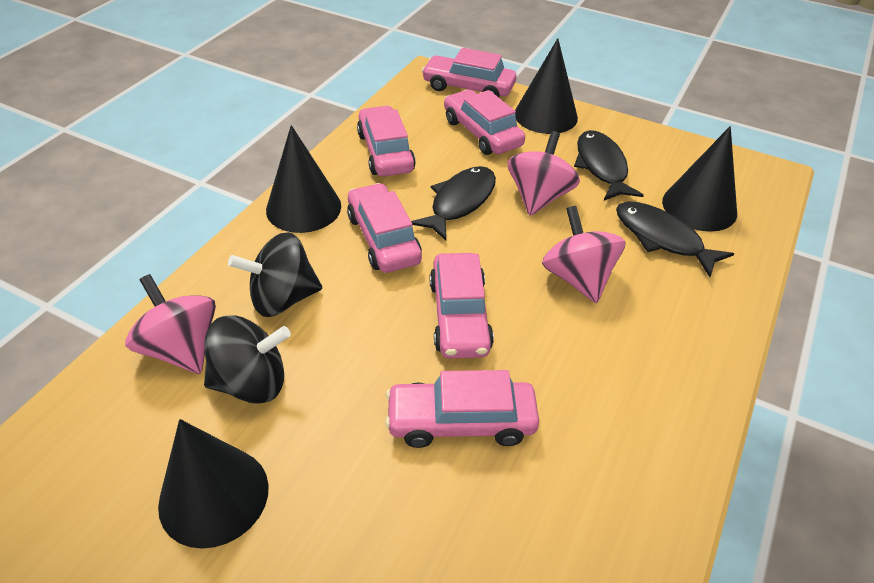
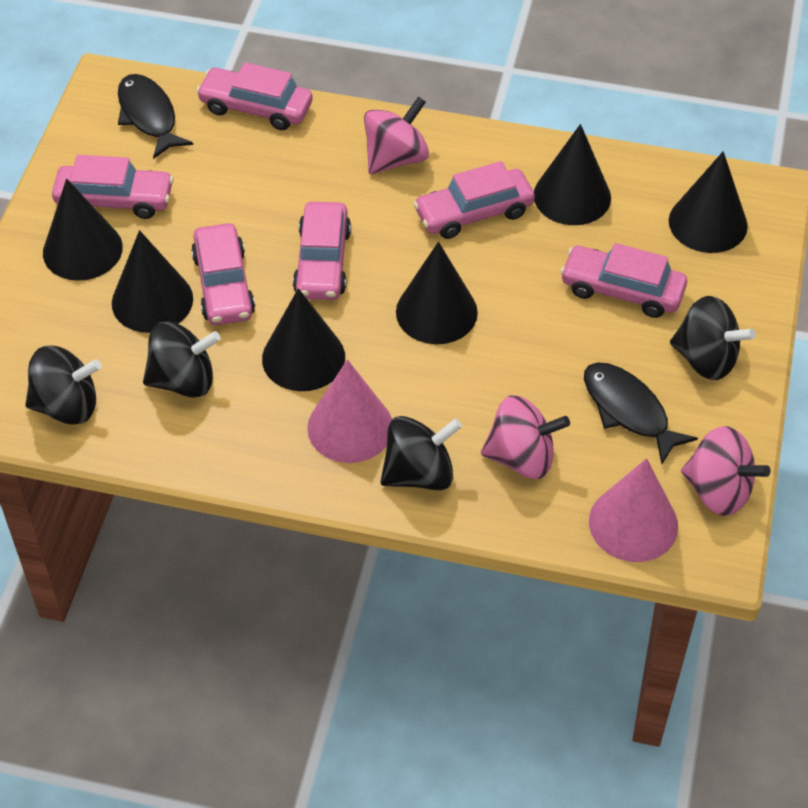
black cone: 4 -> 6
black fish: 3 -> 2
black spinning top: 2 -> 4
pink cone: 0 -> 2

